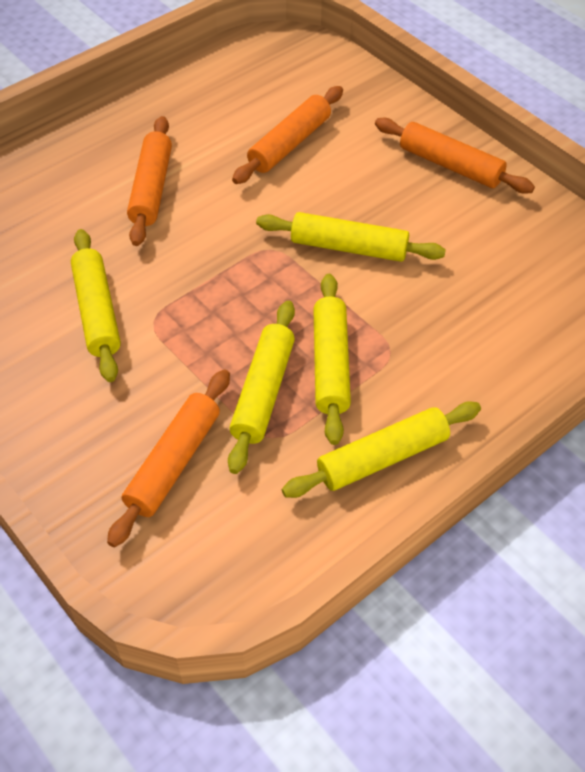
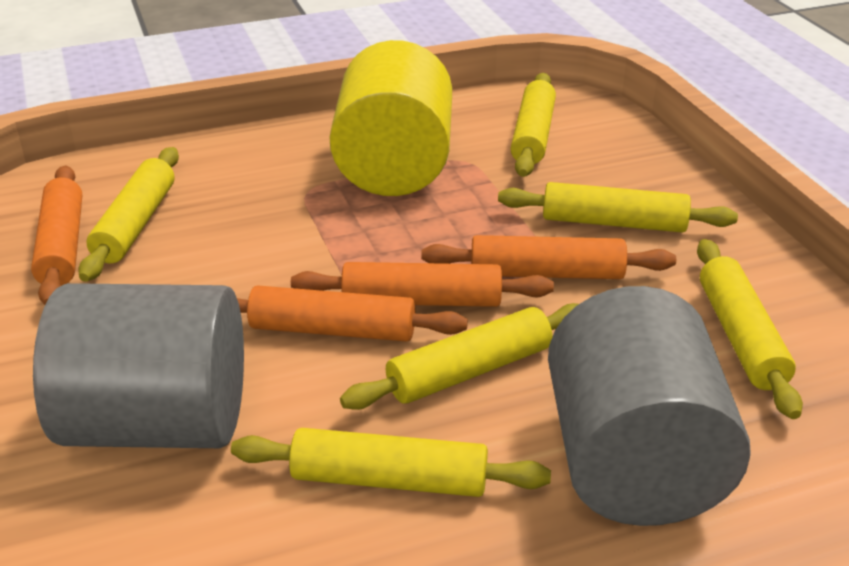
grey cylinder: 0 -> 2
yellow cylinder: 0 -> 1
yellow rolling pin: 5 -> 6

